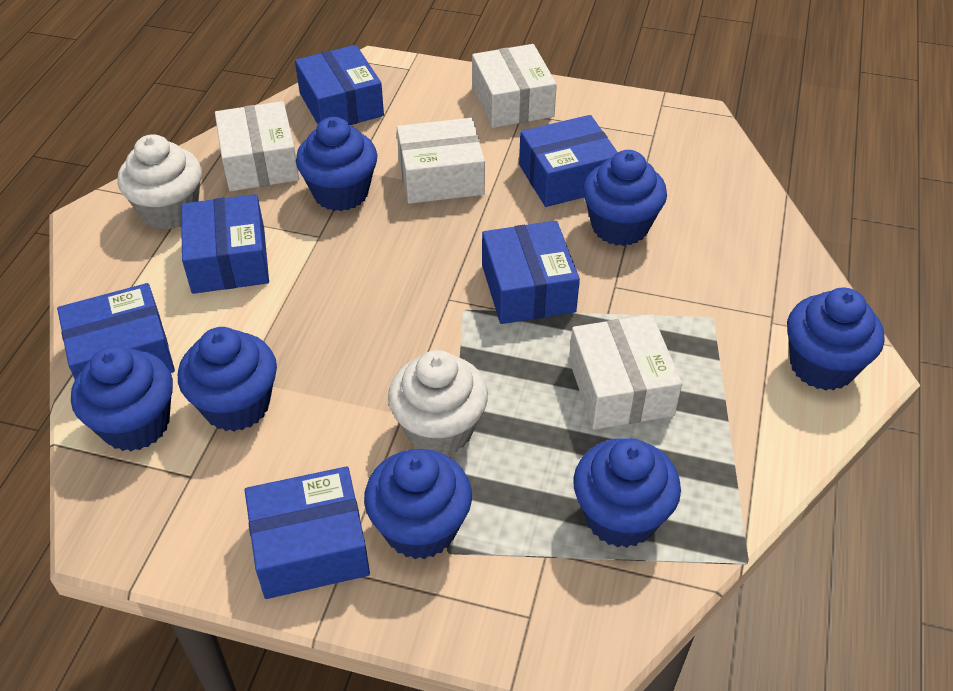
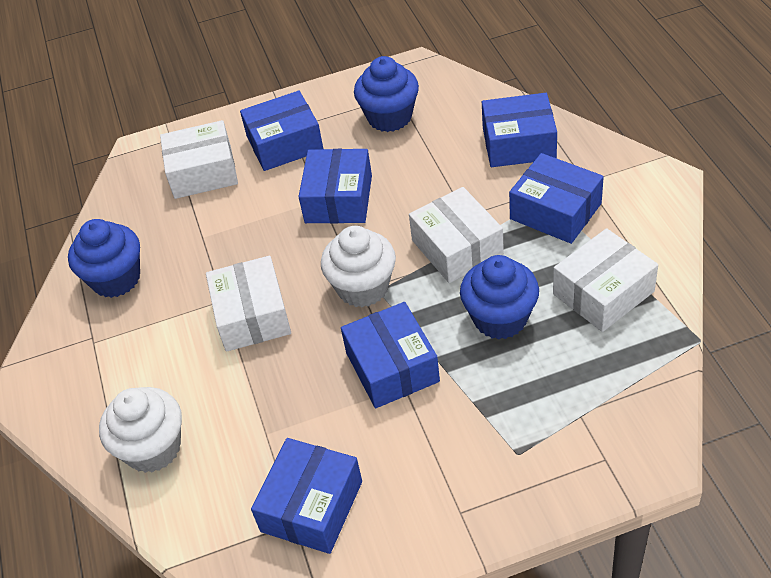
blue cupcake: 7 -> 3

